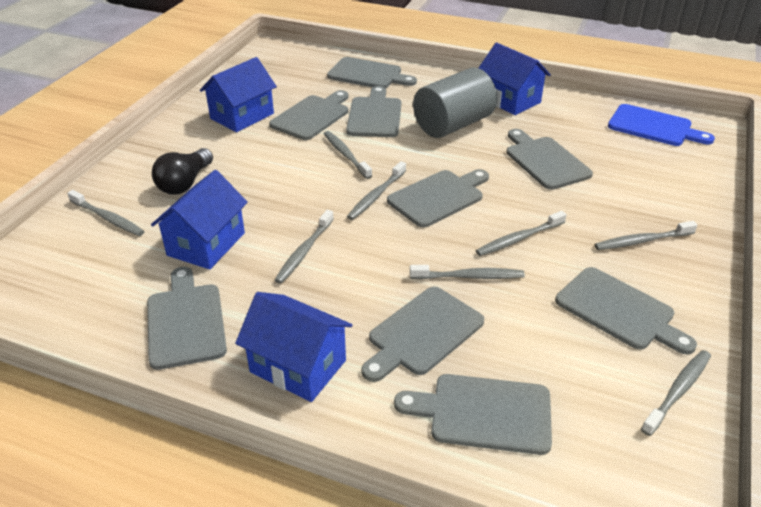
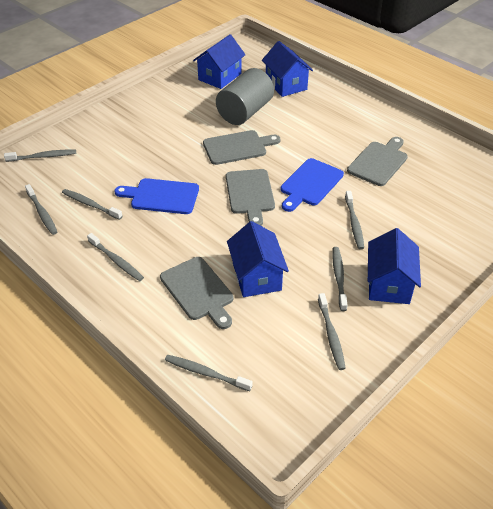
black light bulb: 1 -> 0
blue cutting board: 1 -> 2
grey cutting board: 9 -> 4

